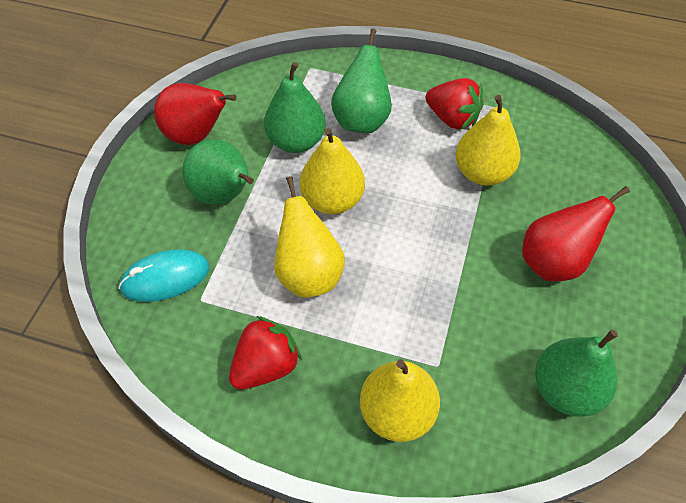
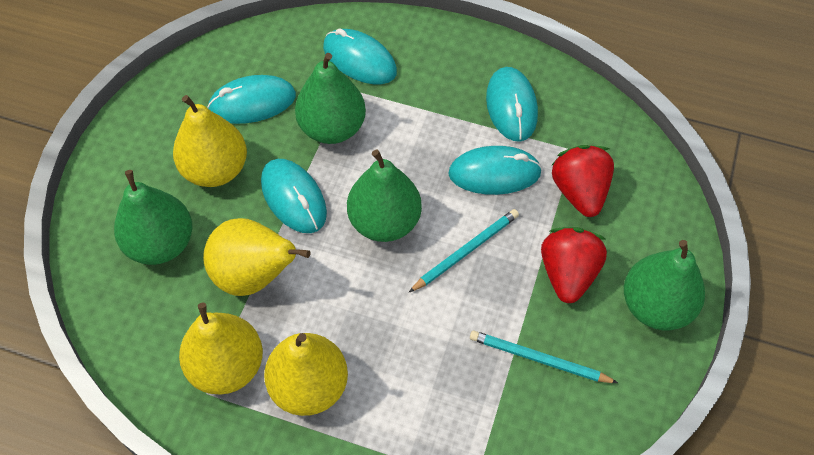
red pear: 2 -> 0
turquoise mouse: 1 -> 5
turquoise pencil: 0 -> 2

